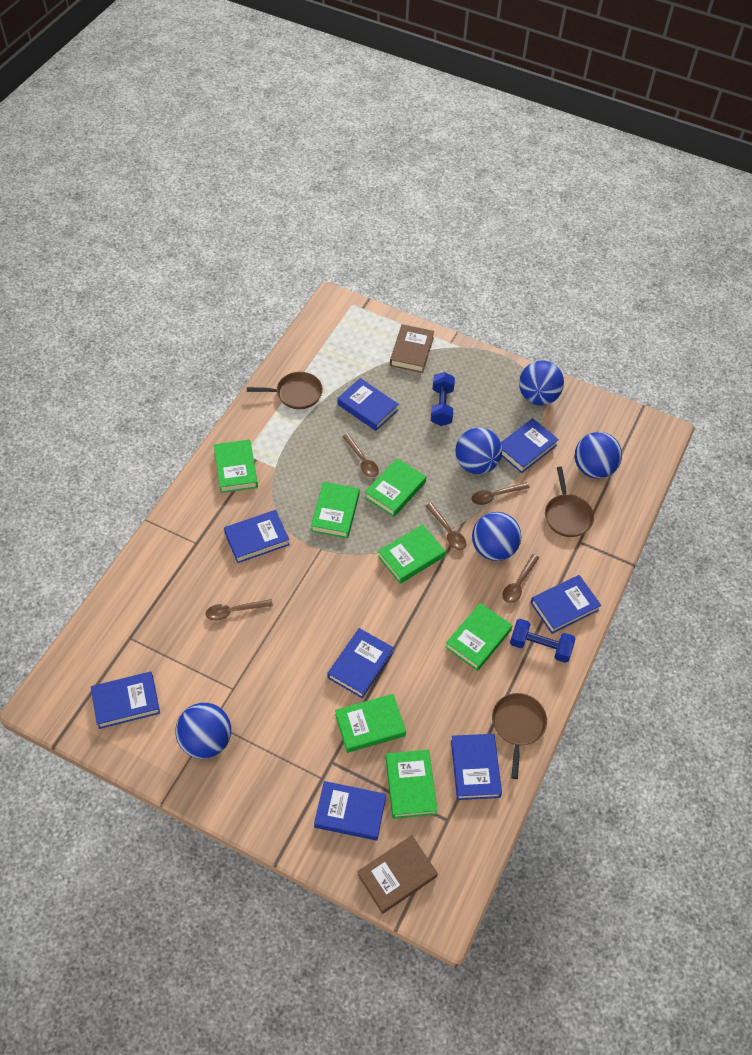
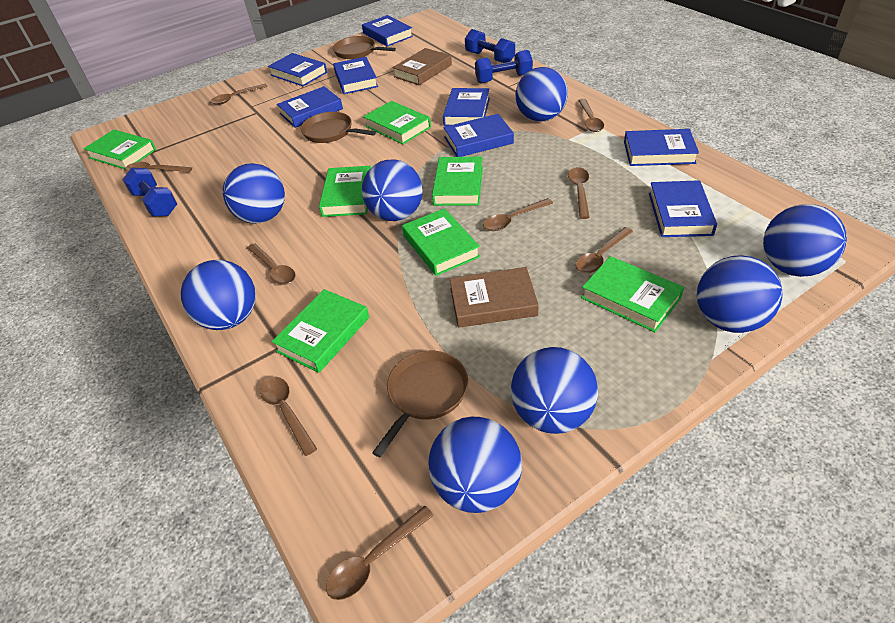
blue ball: 5 -> 8
blue dumbbell: 2 -> 3
brown spoon: 5 -> 9

